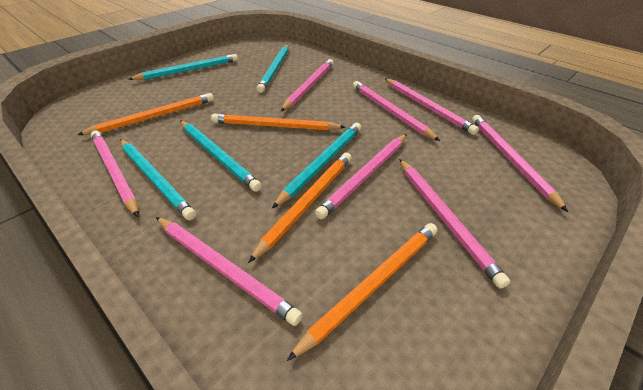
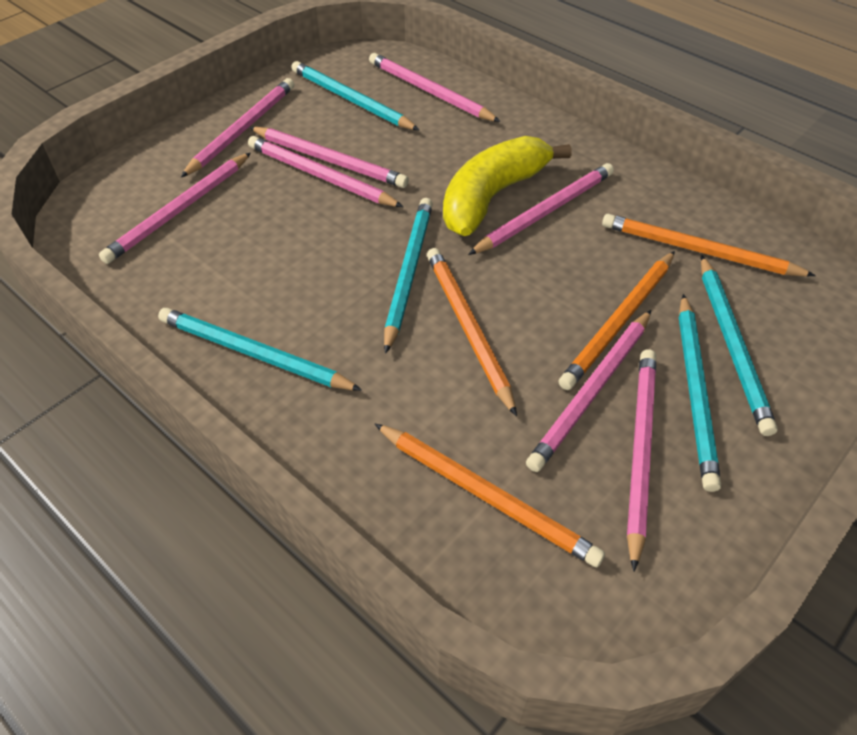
yellow banana: 0 -> 1

